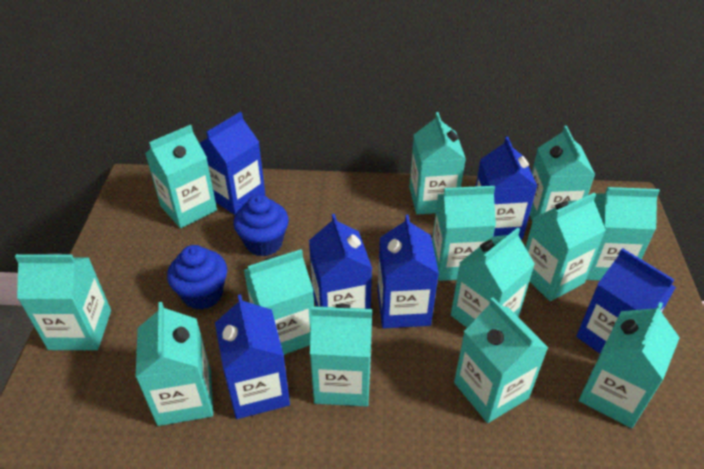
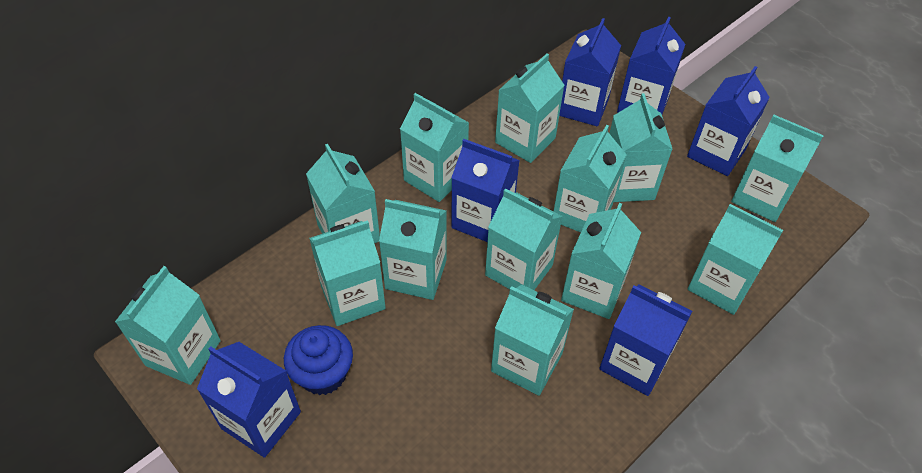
blue cupcake: 2 -> 1

